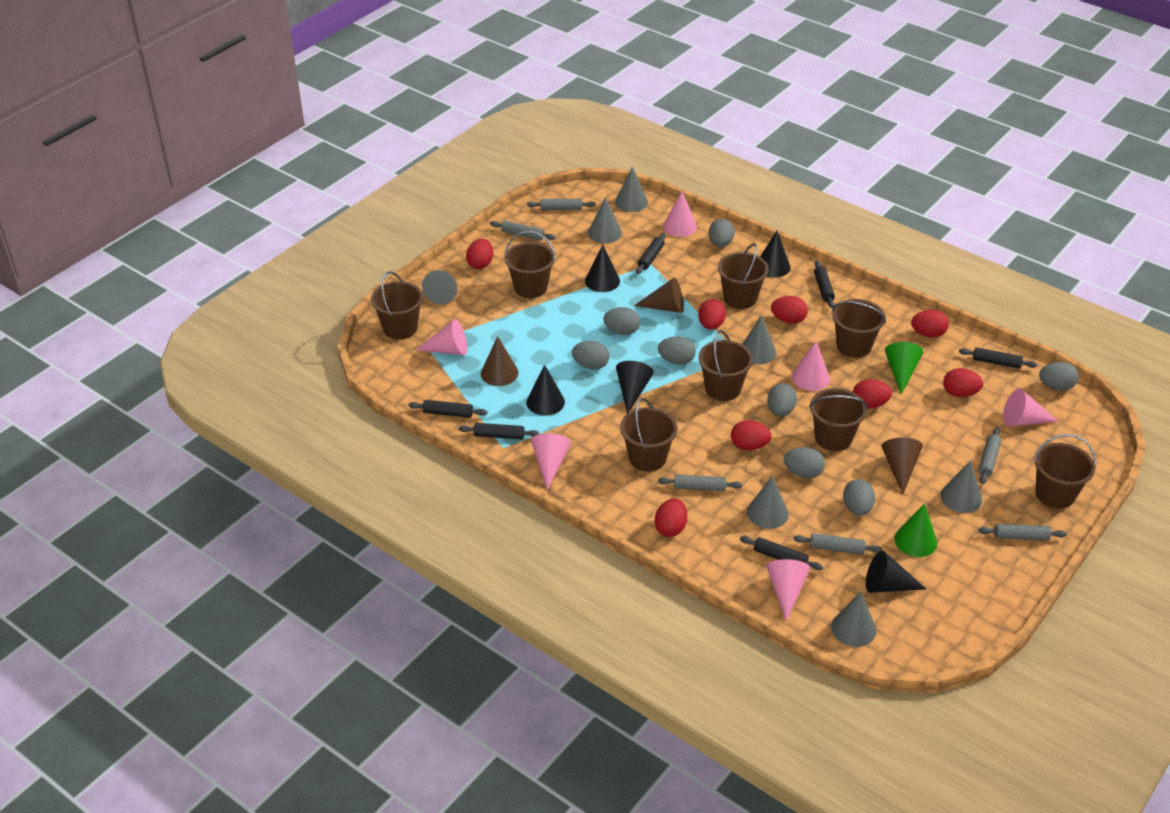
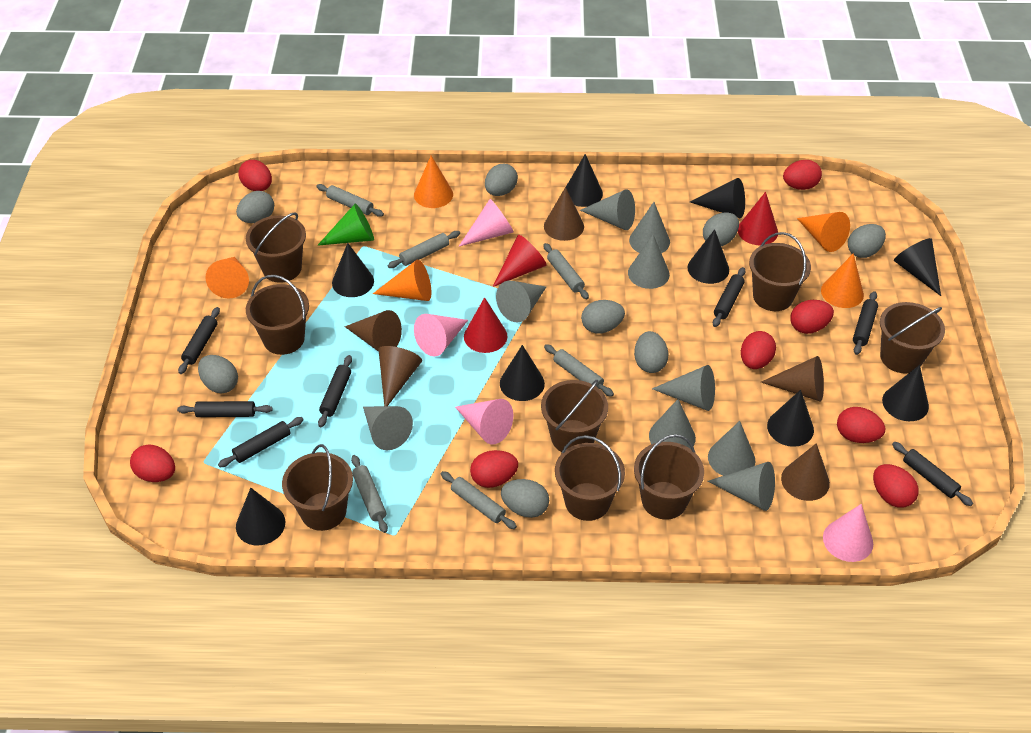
black cone: 5 -> 9
black rolling pin: 6 -> 7
brown cone: 3 -> 5
green cone: 2 -> 1
grey cone: 7 -> 9
orange cone: 0 -> 5
pink cone: 6 -> 4
red cone: 0 -> 3

